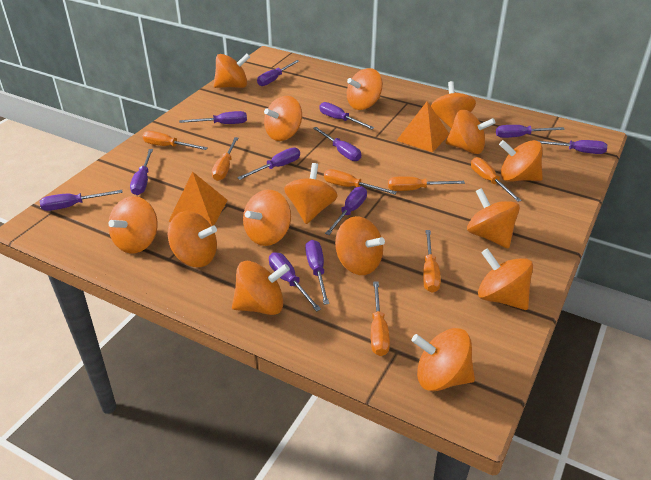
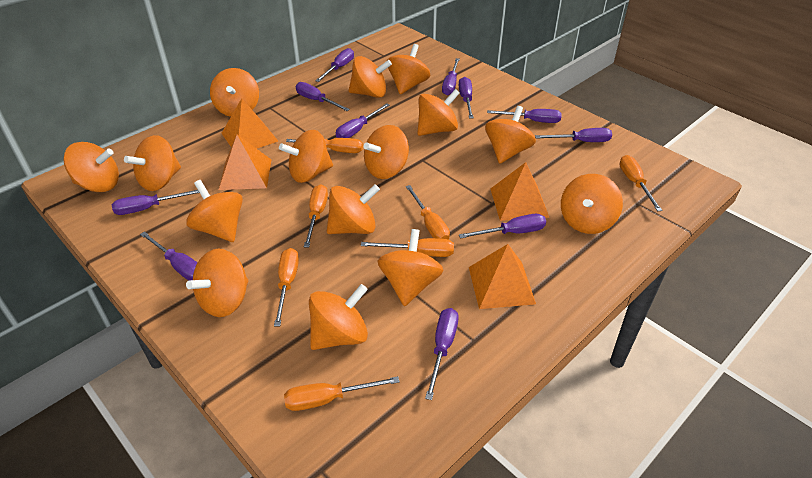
orange pyramid: 2 -> 4
purple screwdriver: 12 -> 11

